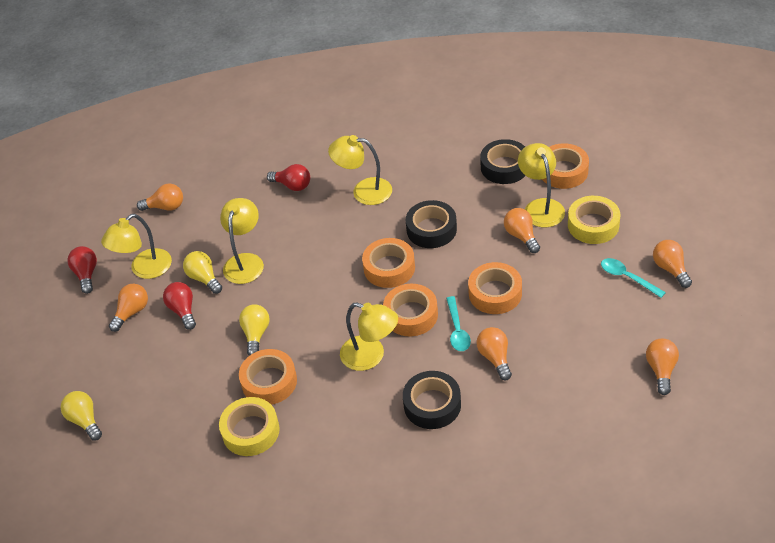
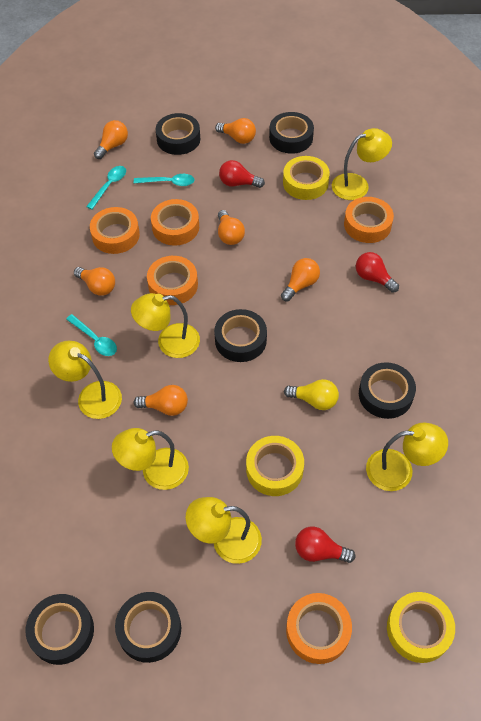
black tape: 3 -> 6
turquoise spoon: 2 -> 3
yellow lamp: 5 -> 6
yellow light bulb: 3 -> 1
yellow tape: 2 -> 3

